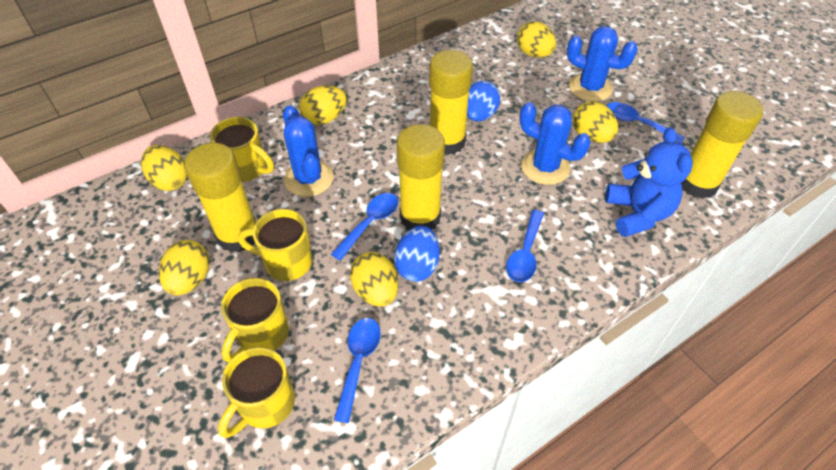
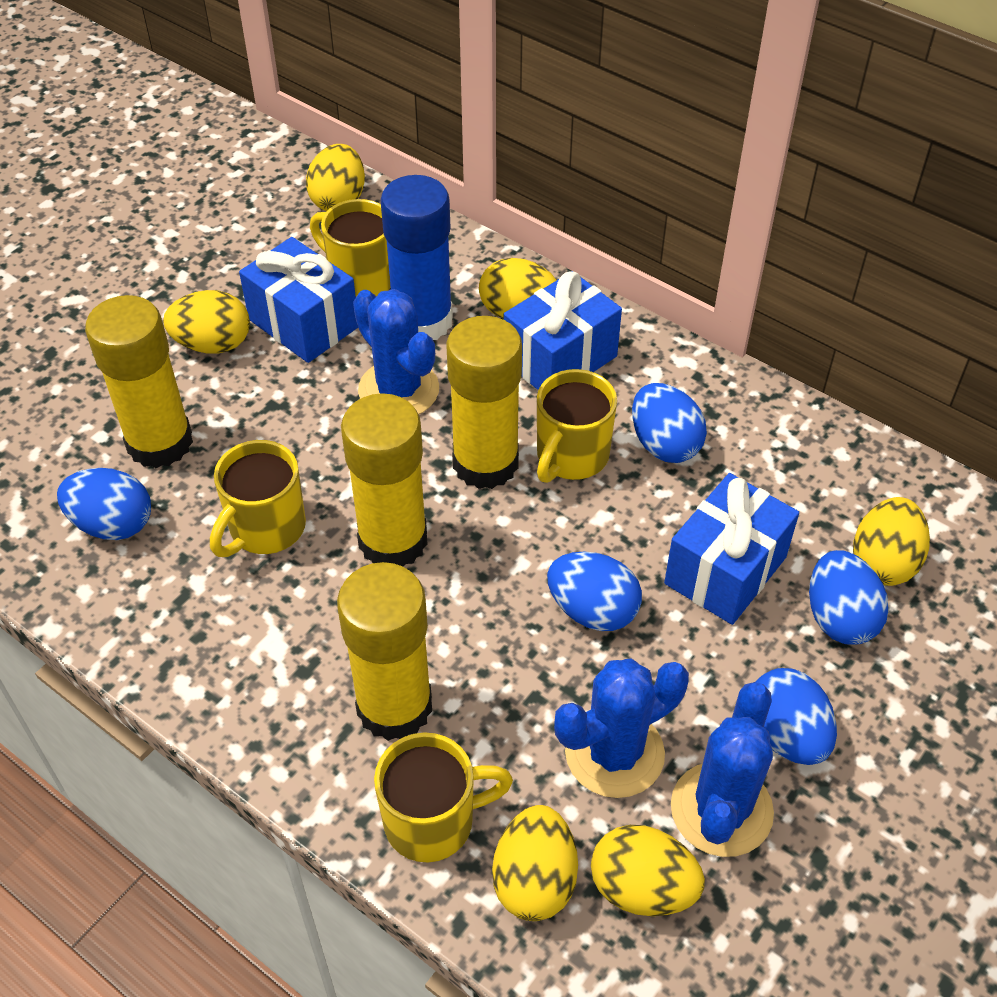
blue egg: 2 -> 5
blue gift: 0 -> 3
blue glue stick: 0 -> 1
blue spoon: 4 -> 0
blue teddy bear: 1 -> 0

